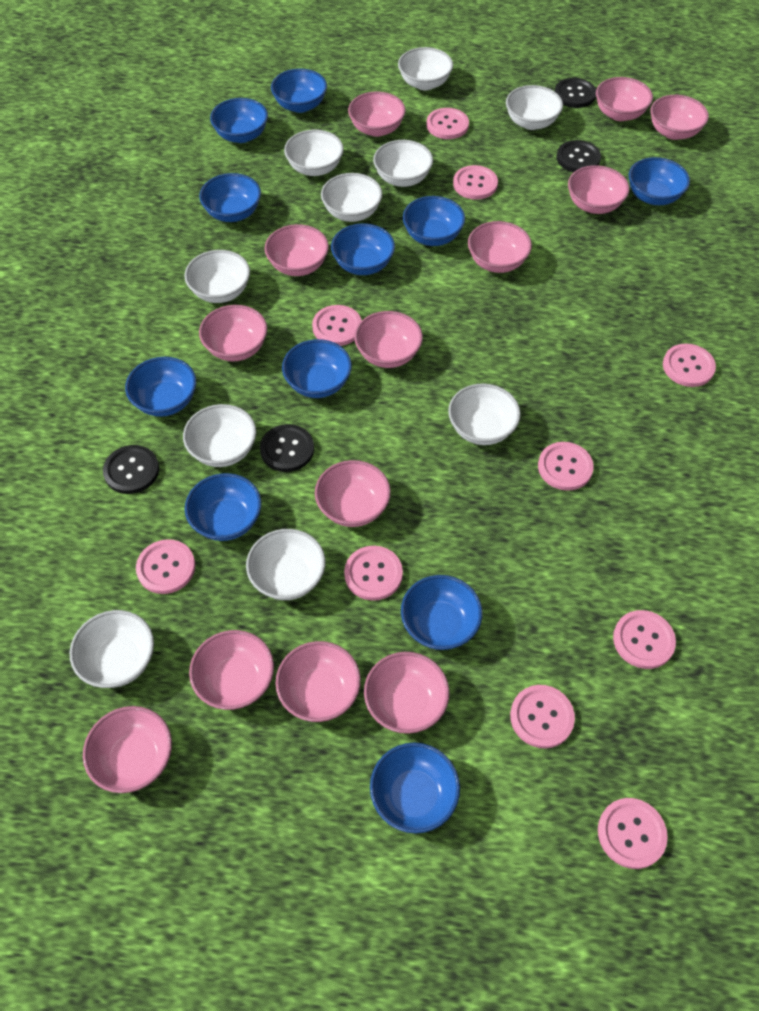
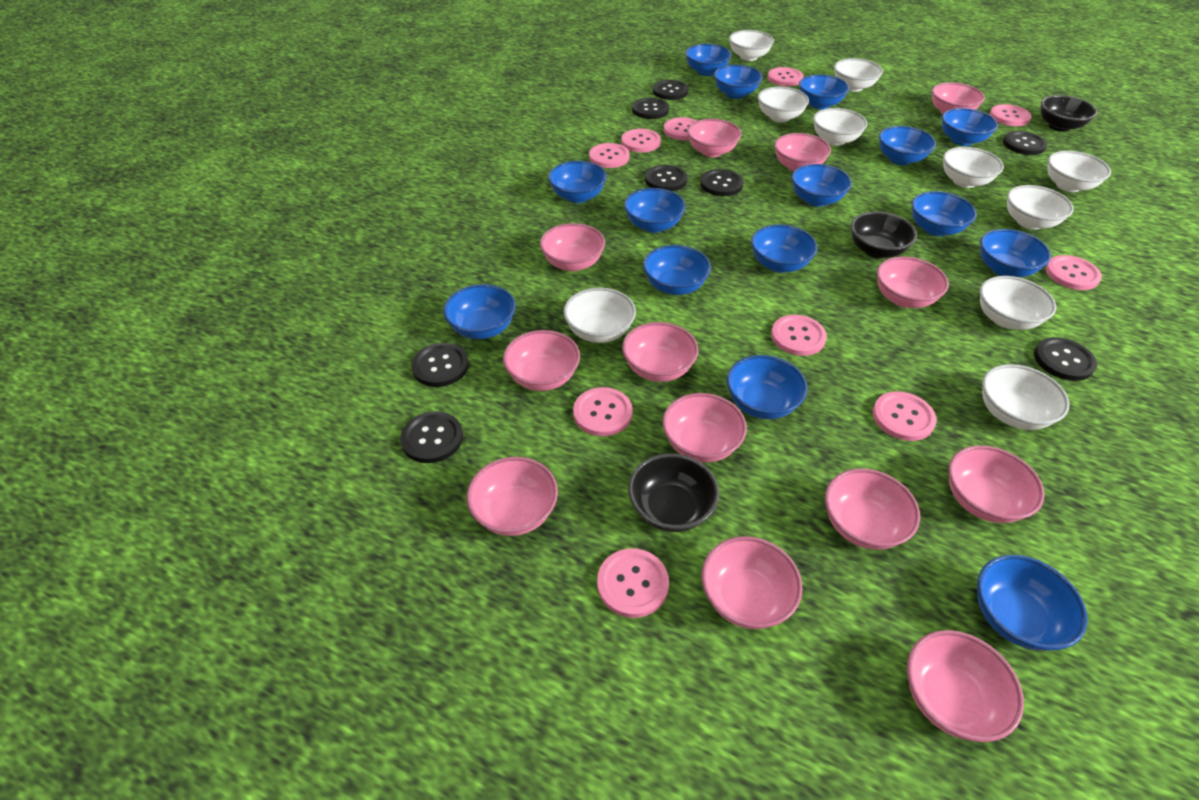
black bowl: 0 -> 3
black button: 4 -> 8
blue bowl: 11 -> 15

